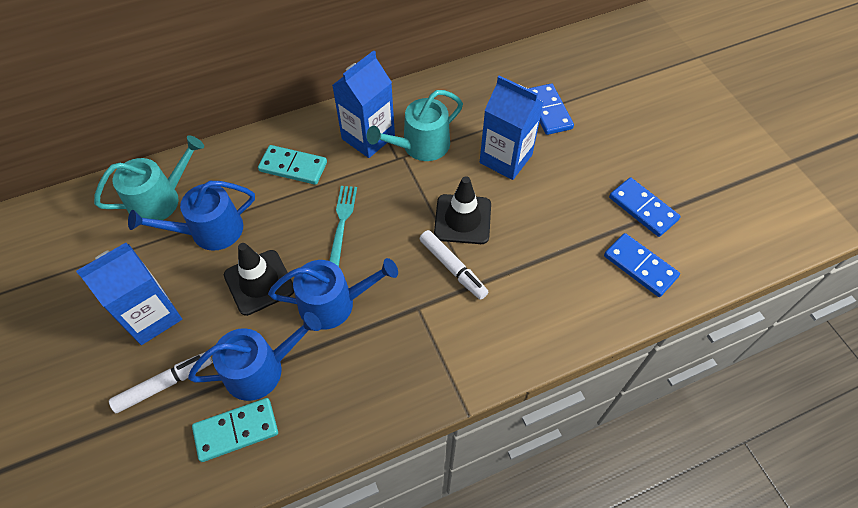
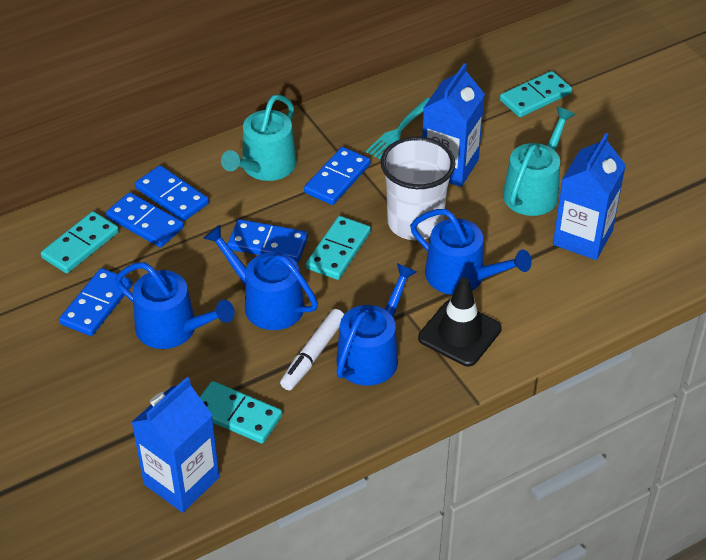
black traffic cone: 2 -> 1
blue domino: 3 -> 5
blue watering can: 3 -> 4
turquoise domino: 2 -> 4
white cup: 0 -> 1
white marker: 2 -> 1

